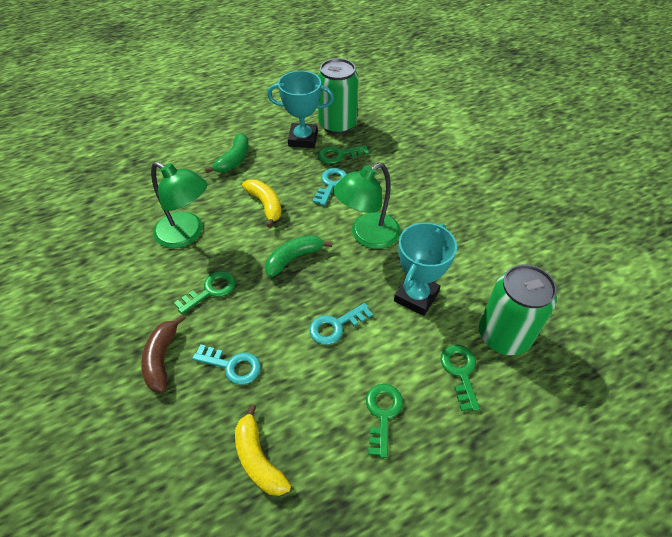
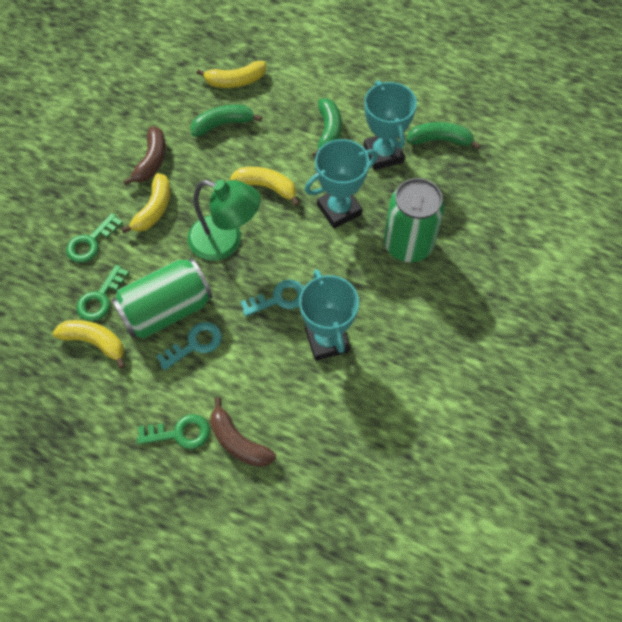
brown banana: 1 -> 2
green banana: 2 -> 3
green key: 4 -> 3
green lamp: 2 -> 1
turquoise key: 3 -> 2
turquoise trophy: 2 -> 3
yellow banana: 2 -> 4

